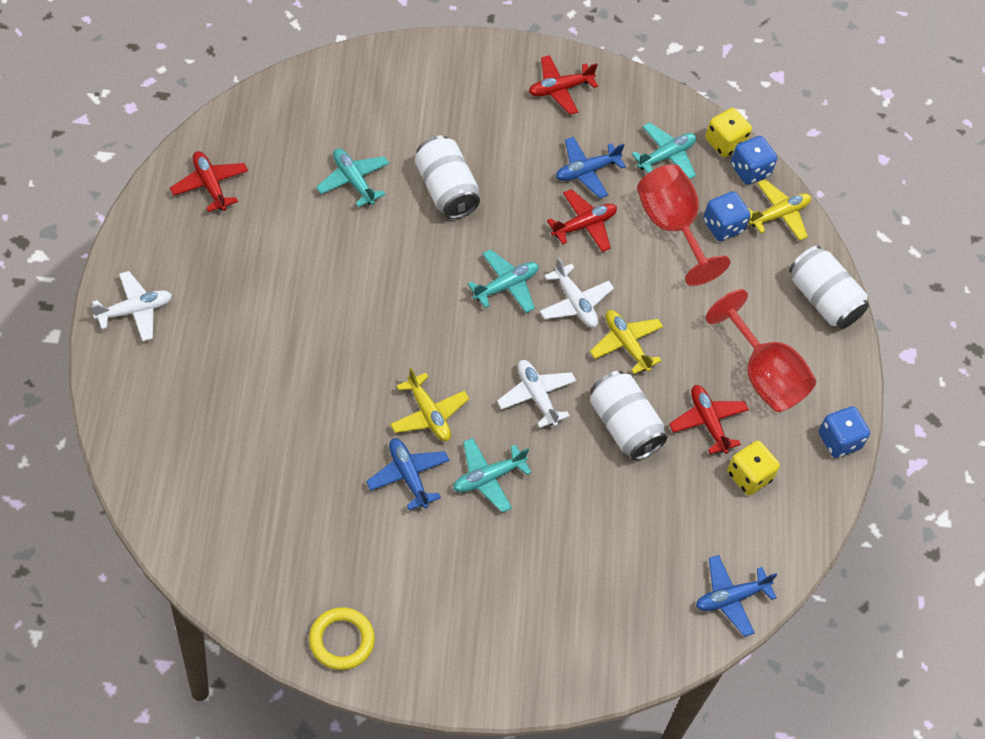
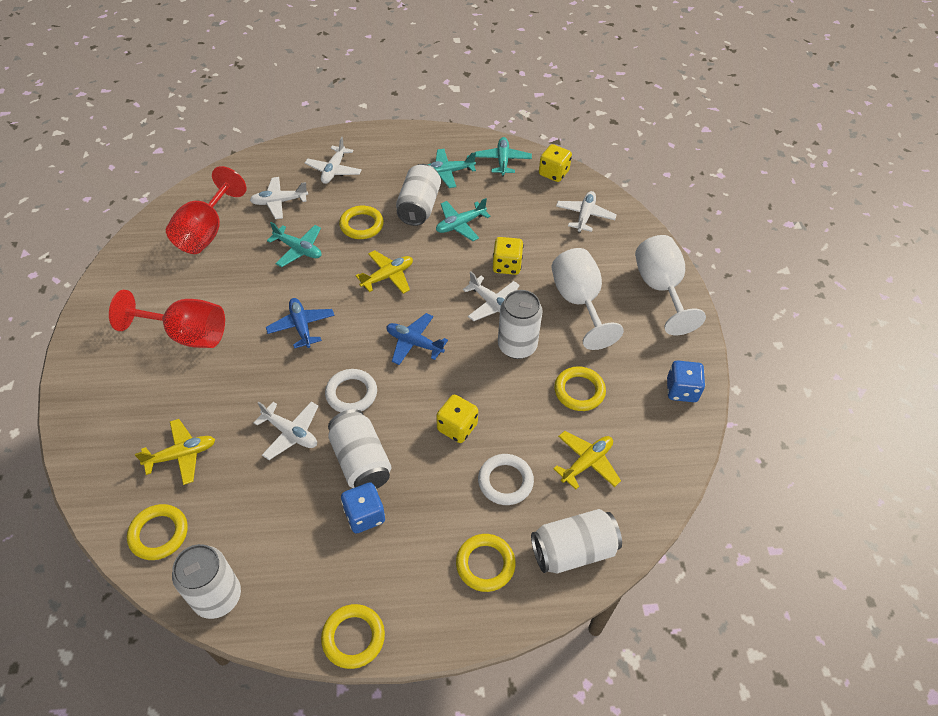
blue dice: 3 -> 2
blue plane: 3 -> 2
red plane: 4 -> 0
white can: 3 -> 5
white goblet: 0 -> 2
white plane: 3 -> 5
white ring: 0 -> 2
yellow dice: 2 -> 3
yellow ring: 1 -> 5

